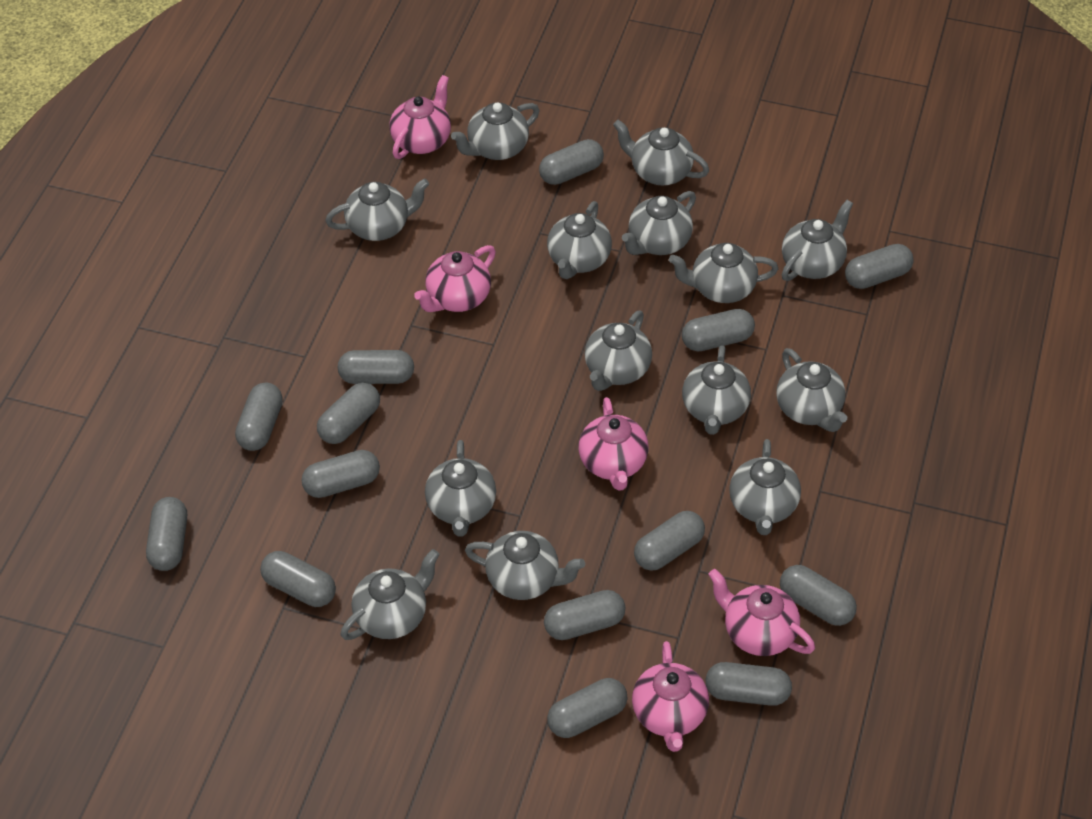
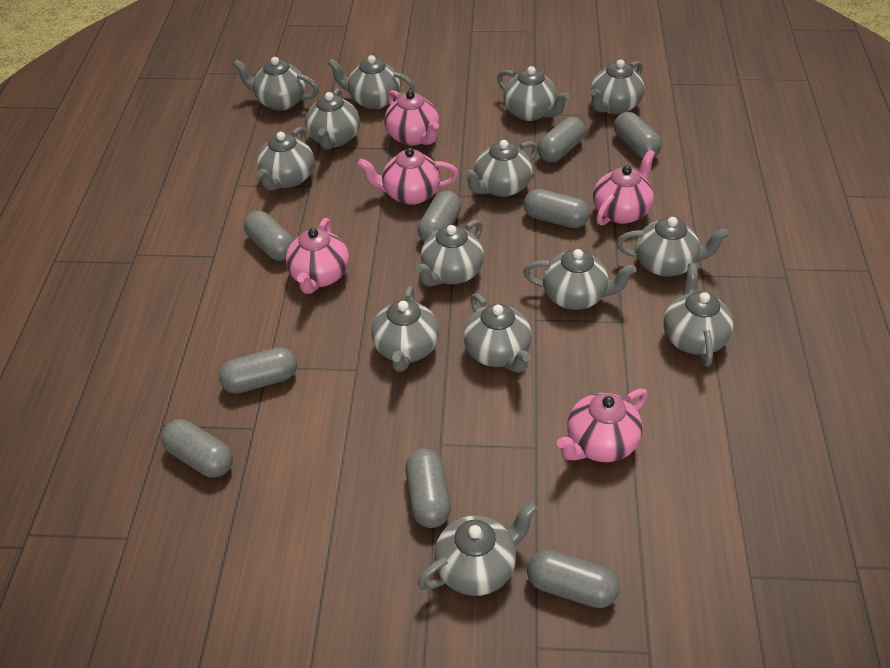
grey capsule: 14 -> 9

